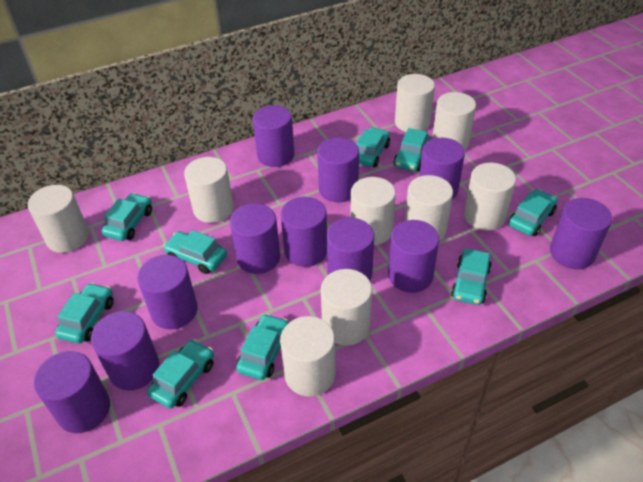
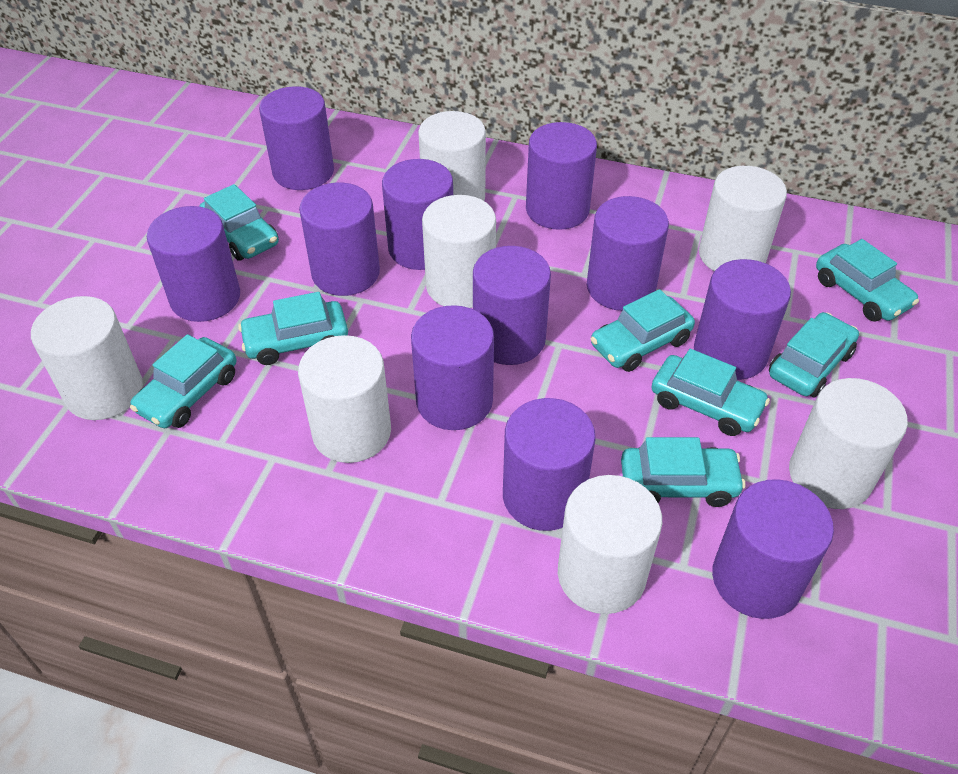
turquoise car: 9 -> 8
white cylinder: 9 -> 7

